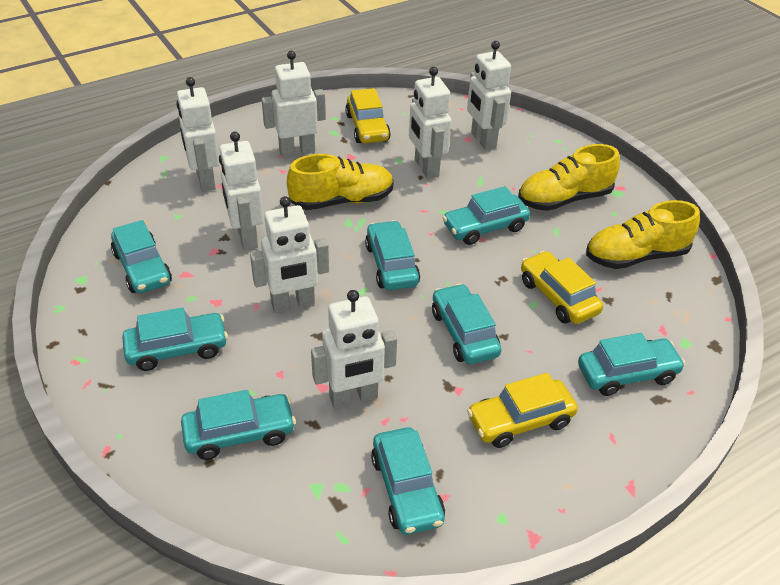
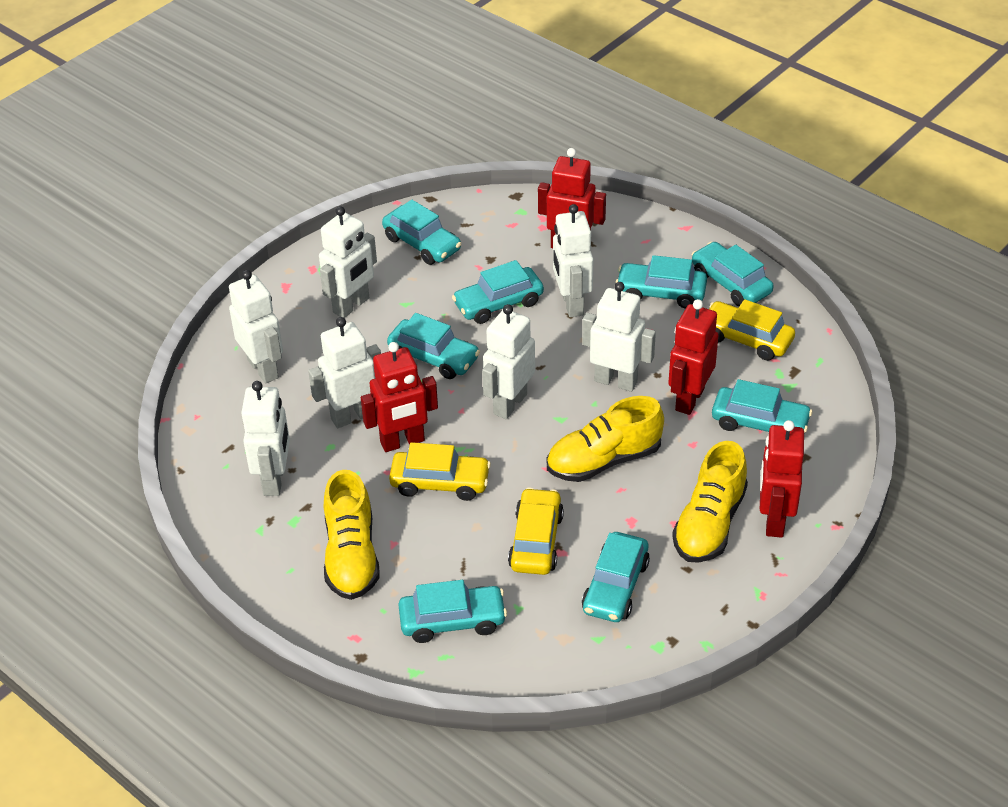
red robot: 0 -> 4

